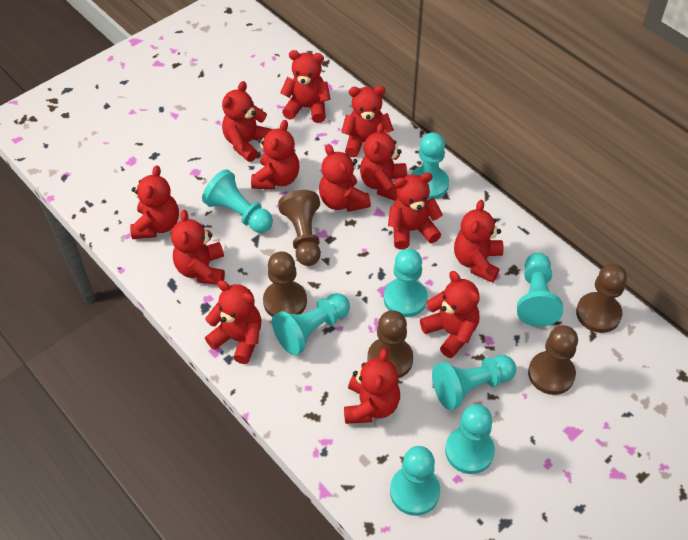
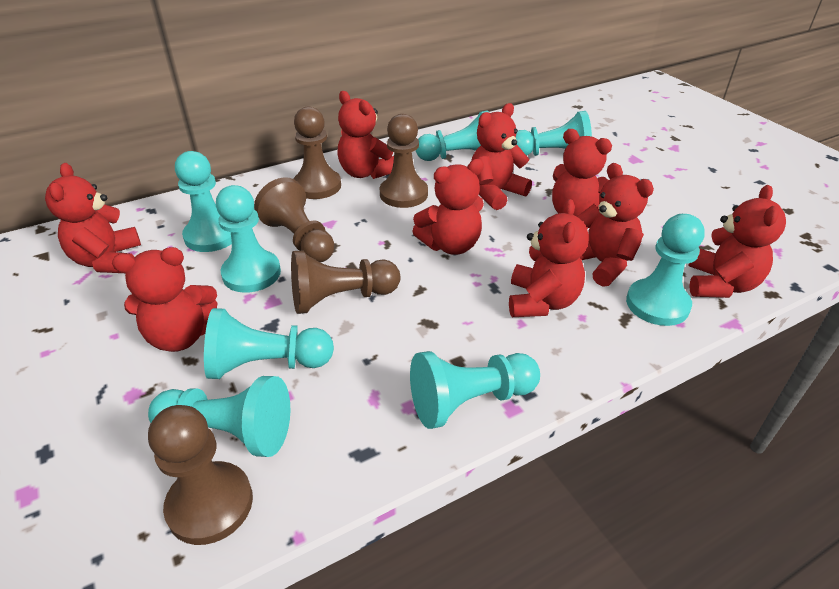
red teddy bear: 13 -> 9

